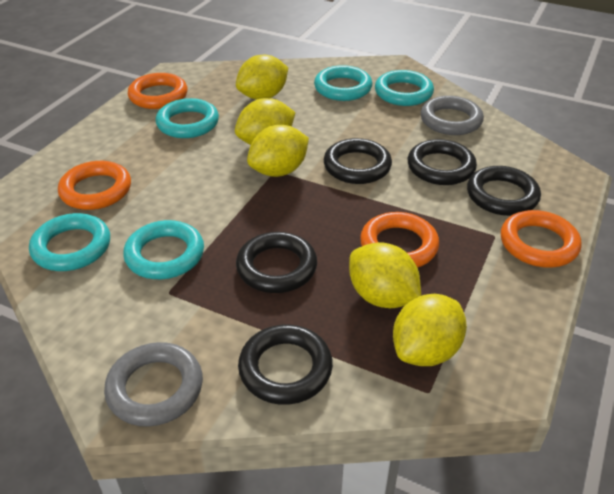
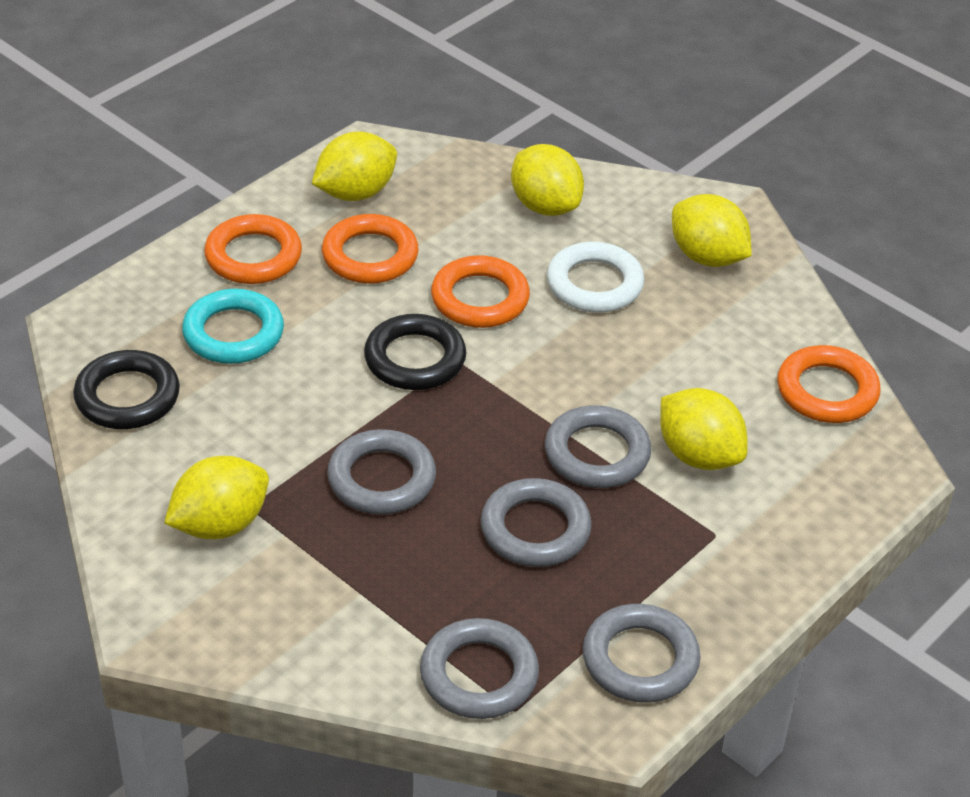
black ring: 5 -> 2
grey ring: 2 -> 5
turquoise ring: 5 -> 1
white ring: 0 -> 1

